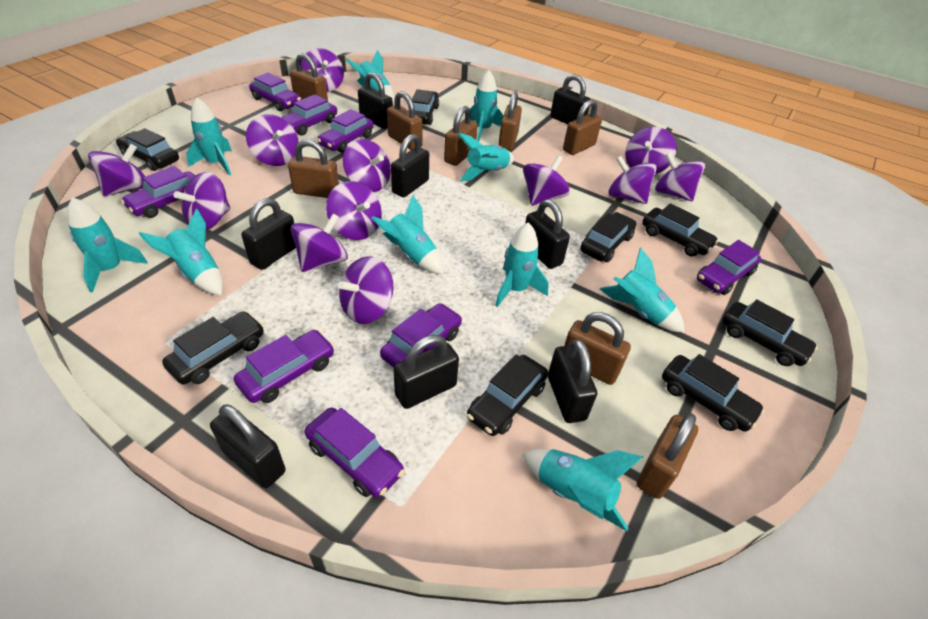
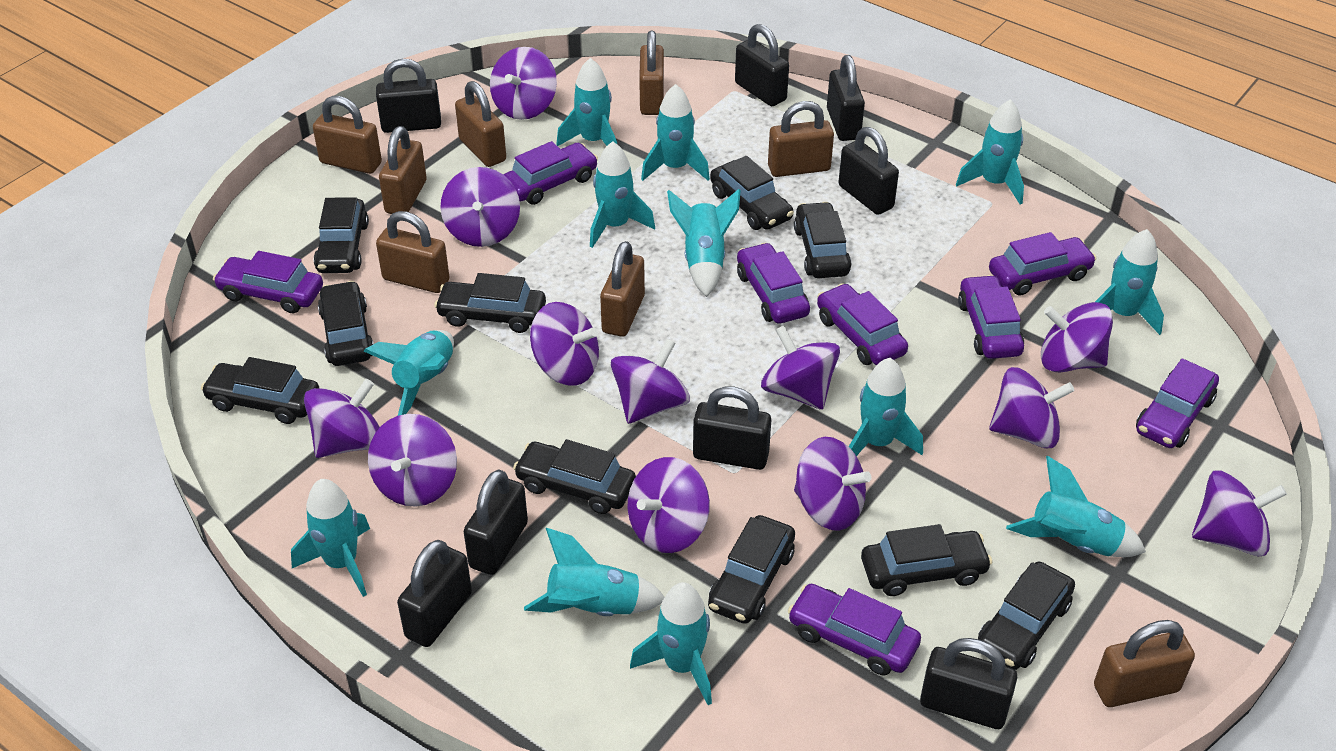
black car: 8 -> 10
turquoise rocket: 10 -> 12

